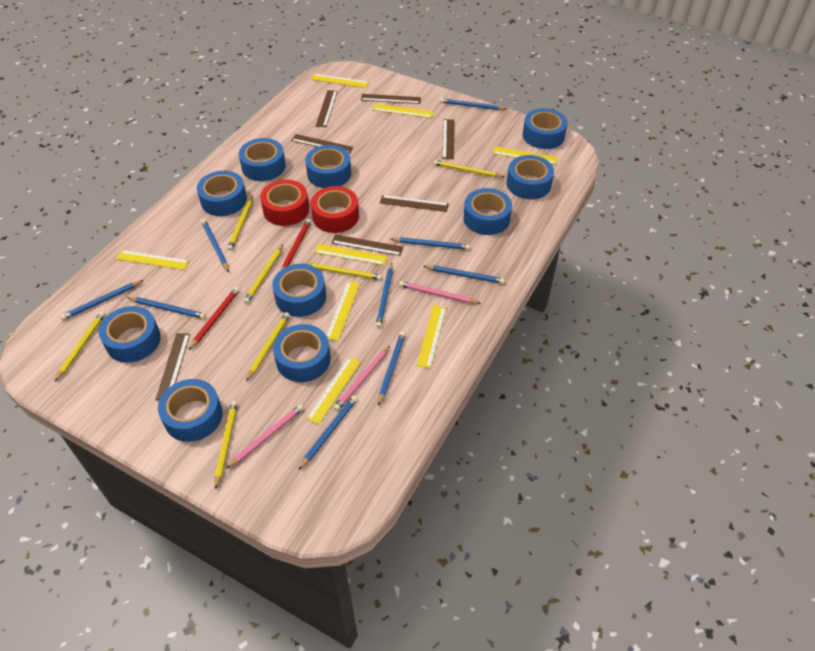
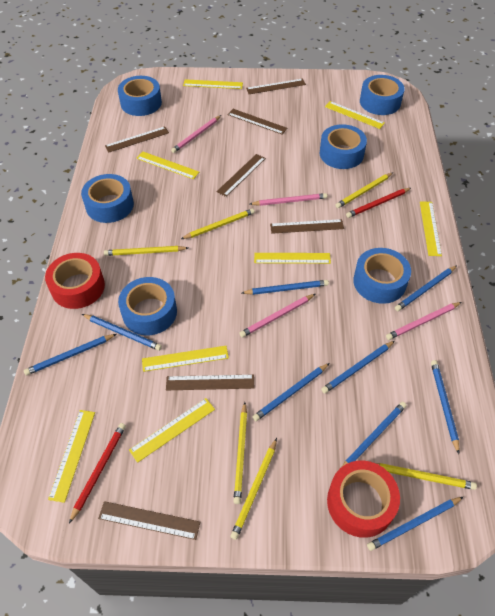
blue tape: 10 -> 6
pink pencil: 3 -> 4
yellow pencil: 7 -> 6

